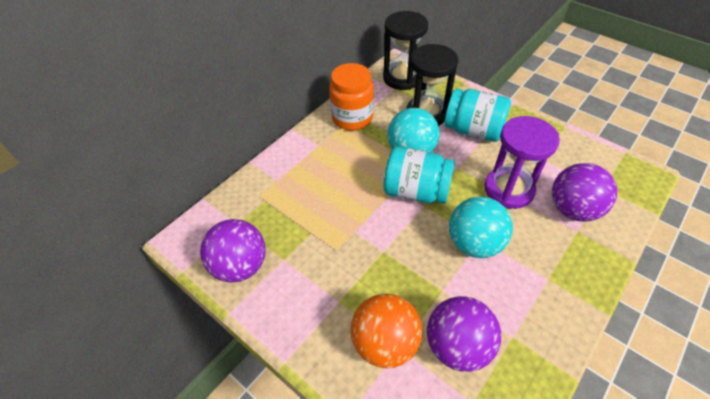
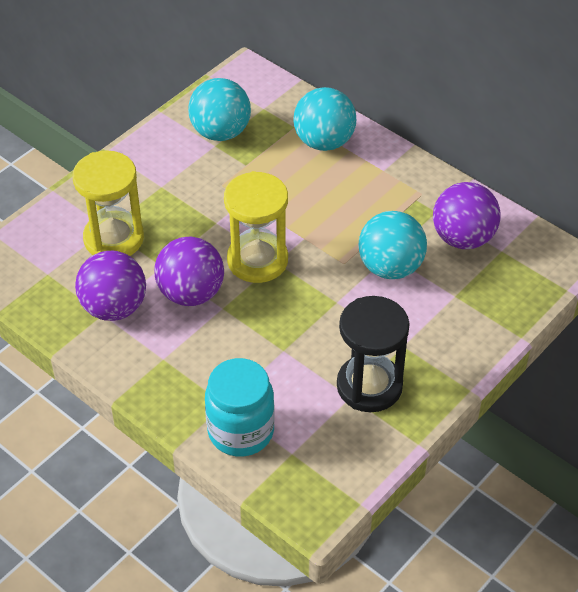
black hourglass: 2 -> 1
orange ball: 1 -> 0
orange jar: 1 -> 0
purple hourglass: 1 -> 0
turquoise ball: 2 -> 3
turquoise jar: 2 -> 1
yellow hourglass: 0 -> 2

